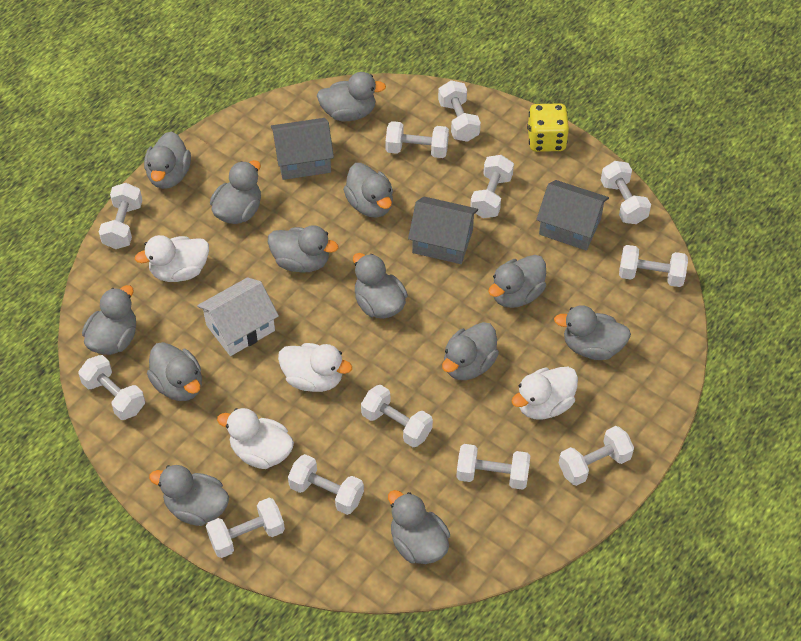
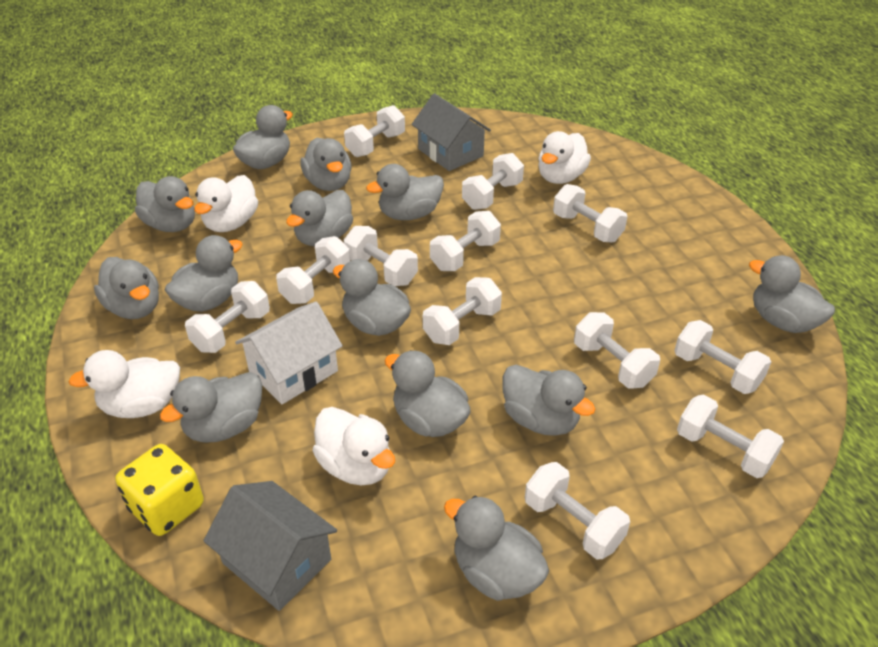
grey house: 3 -> 2

